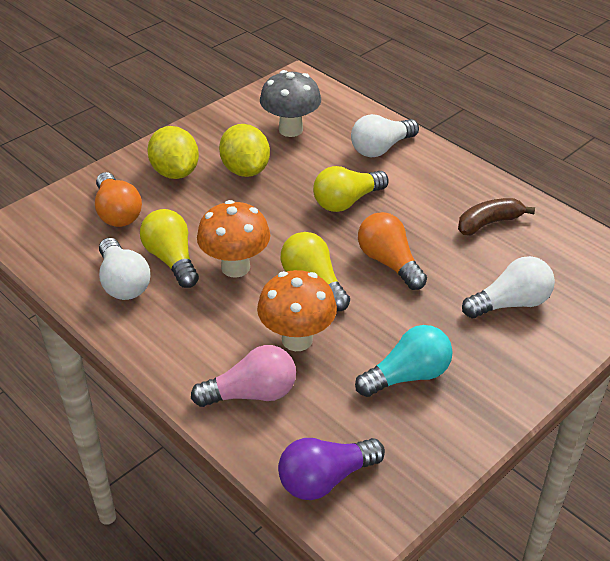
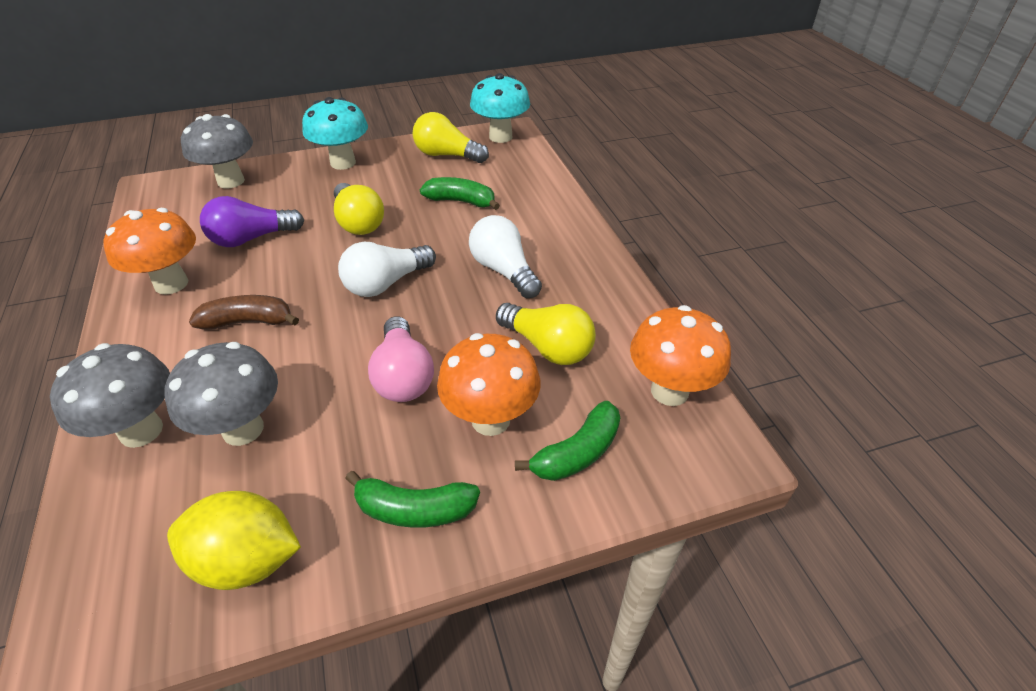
green banana: 0 -> 3
grey mushroom: 1 -> 3
orange light bulb: 2 -> 0
orange mushroom: 2 -> 3
turquoise light bulb: 1 -> 0
turquoise mushroom: 0 -> 2
white light bulb: 3 -> 2
yellow lemon: 2 -> 1

